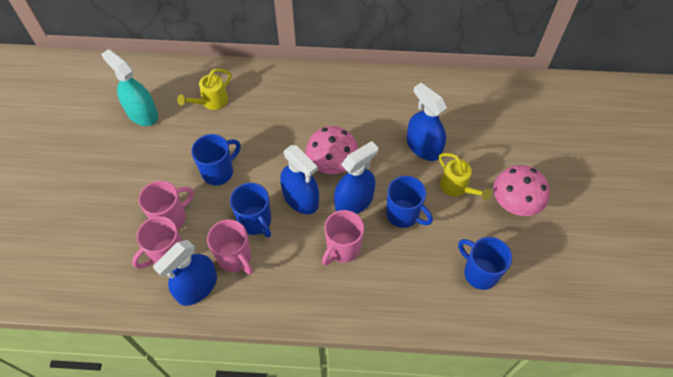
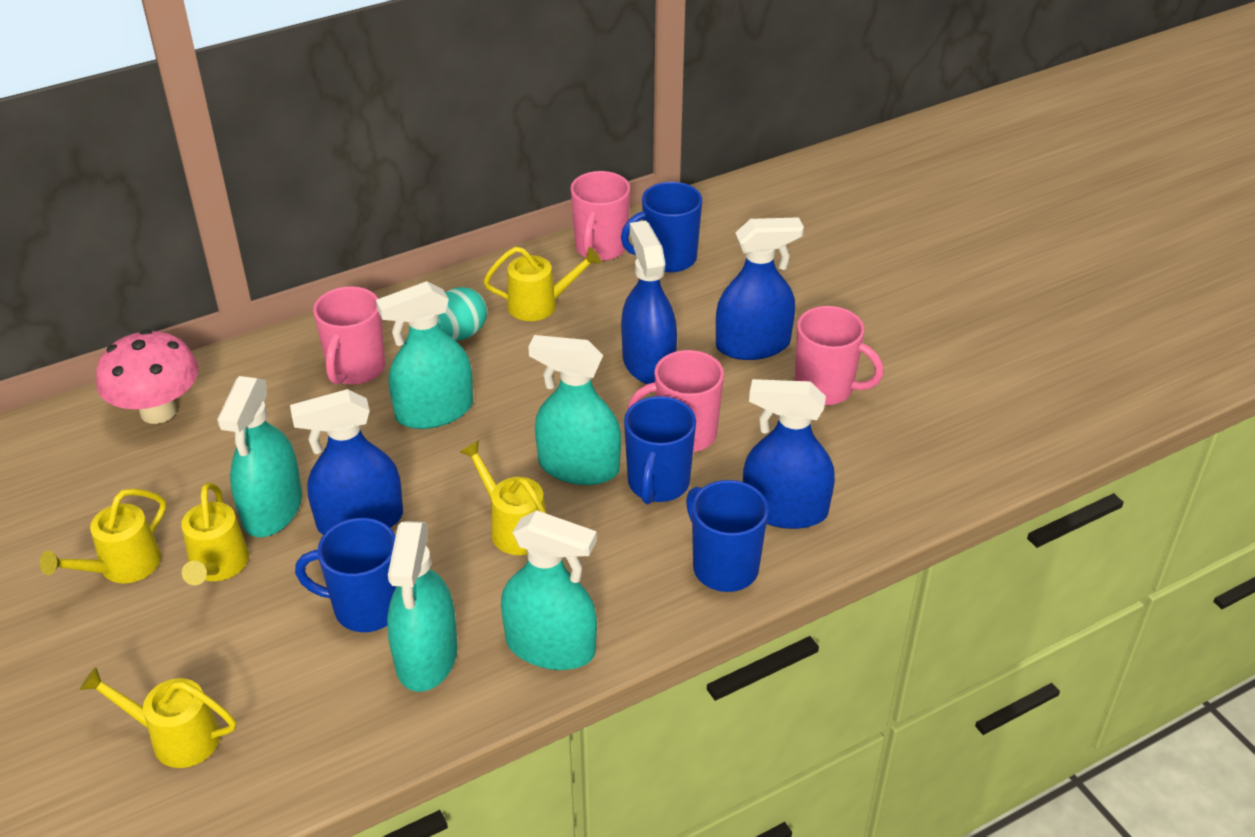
pink mushroom: 2 -> 1
turquoise egg: 0 -> 1
turquoise spray bottle: 1 -> 5
yellow watering can: 2 -> 5

